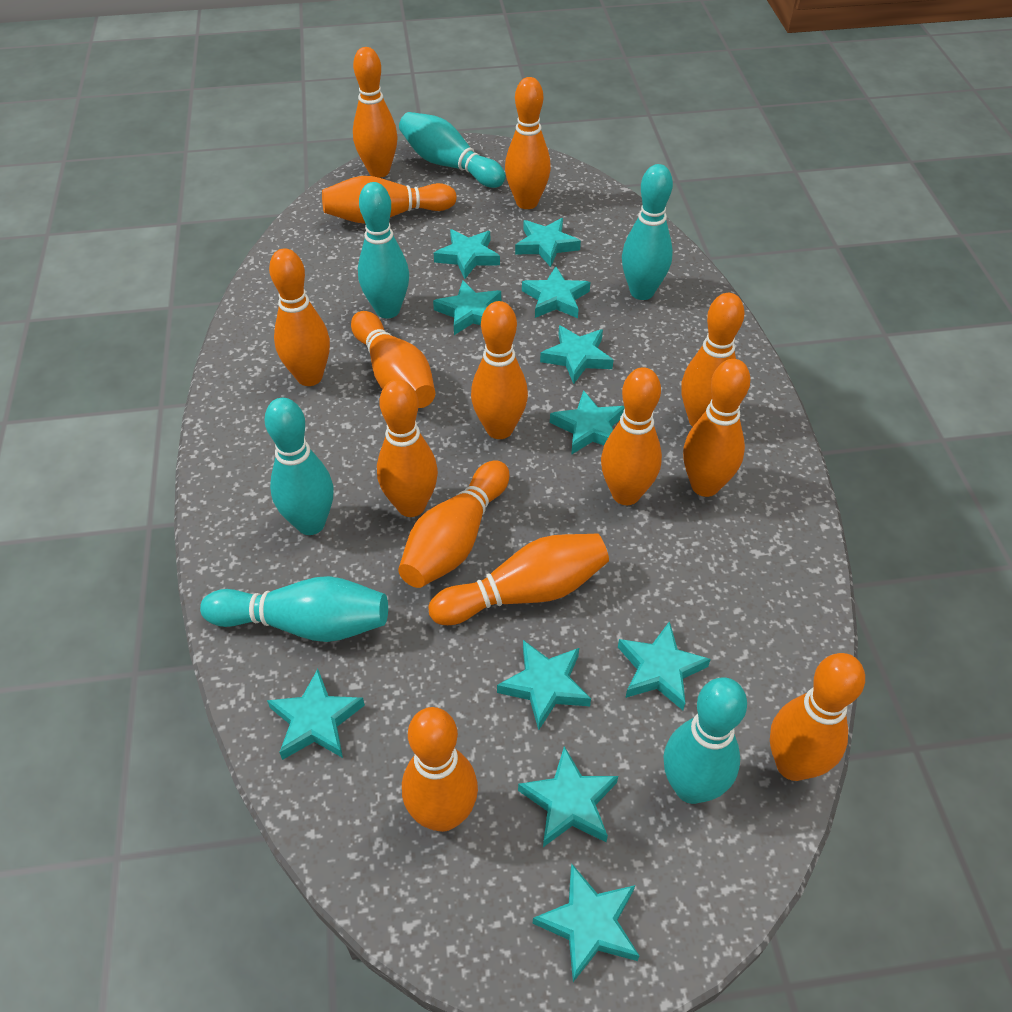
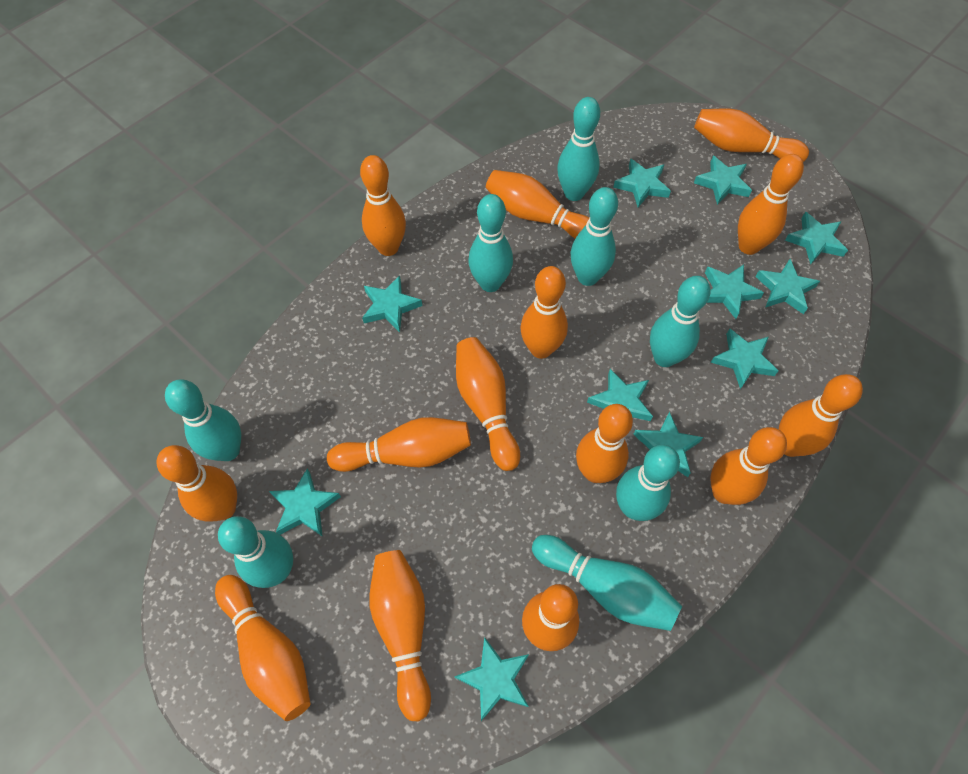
turquoise bowling pin: 6 -> 8

